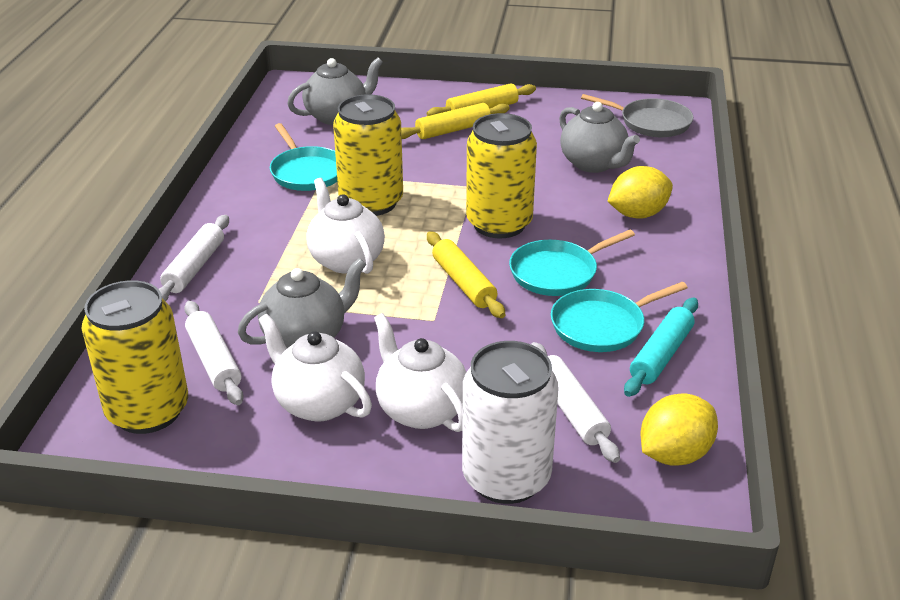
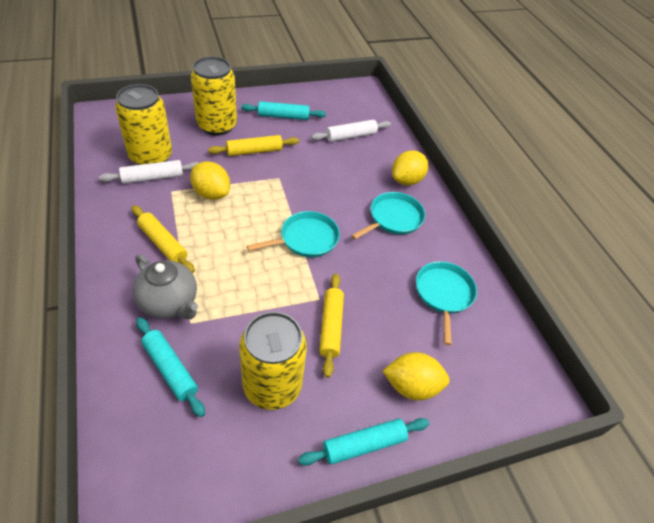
grey pan: 1 -> 0
grey teapot: 3 -> 1
turquoise rolling pin: 1 -> 3
white can: 1 -> 0
white rolling pin: 3 -> 2
white teapot: 3 -> 0
yellow lemon: 2 -> 3

